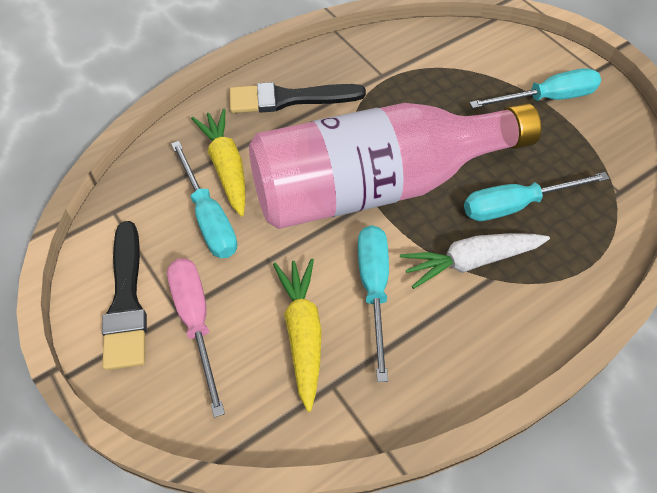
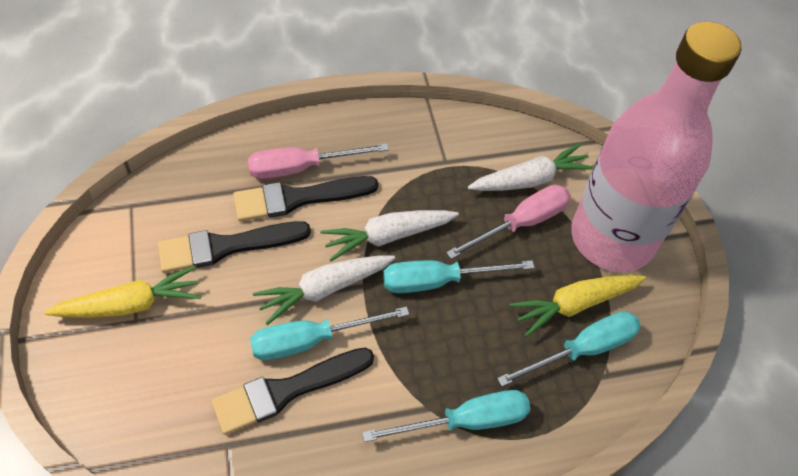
black brush: 2 -> 3
pink screwdriver: 1 -> 2
white carrot: 1 -> 3

